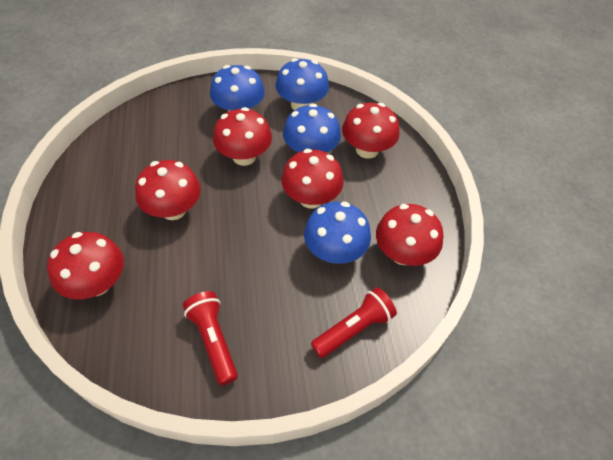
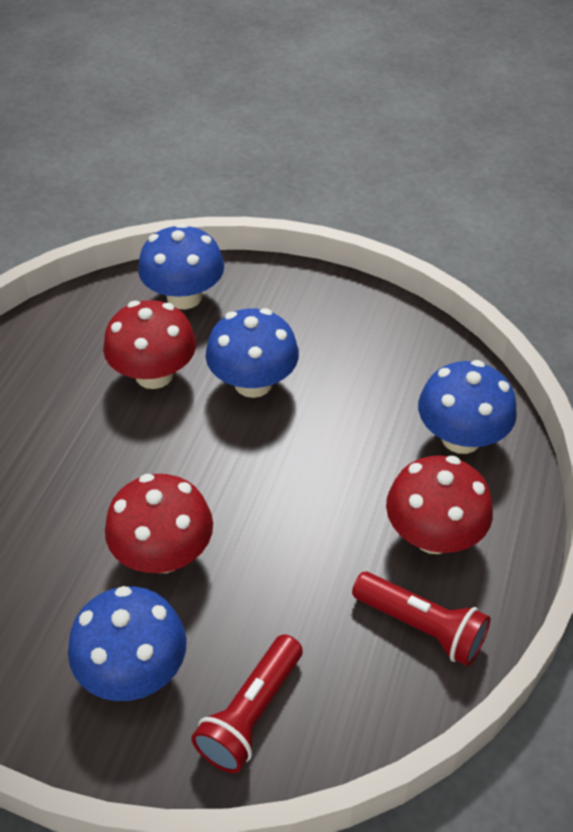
red mushroom: 6 -> 3

